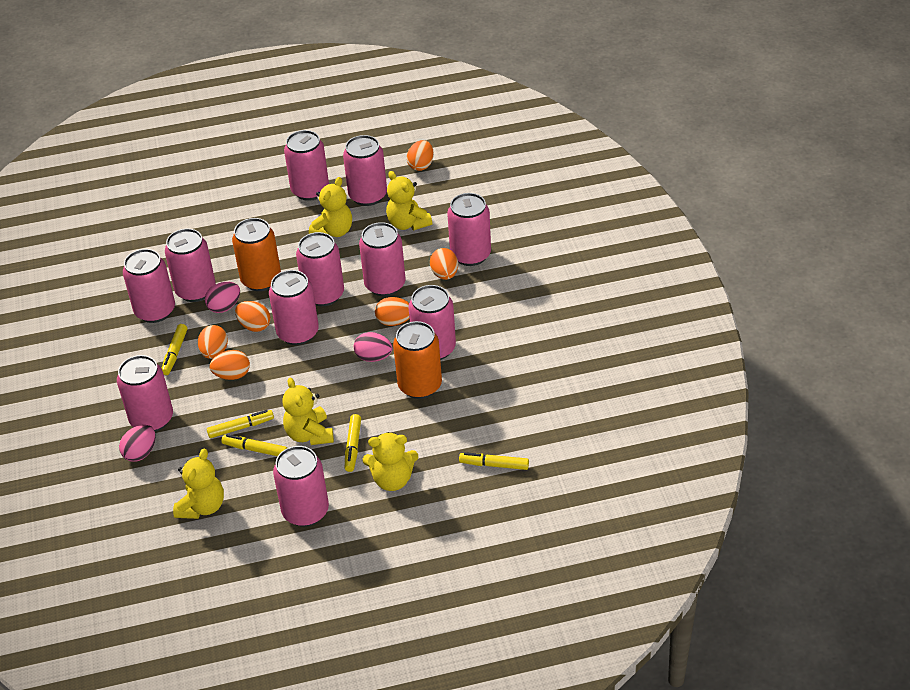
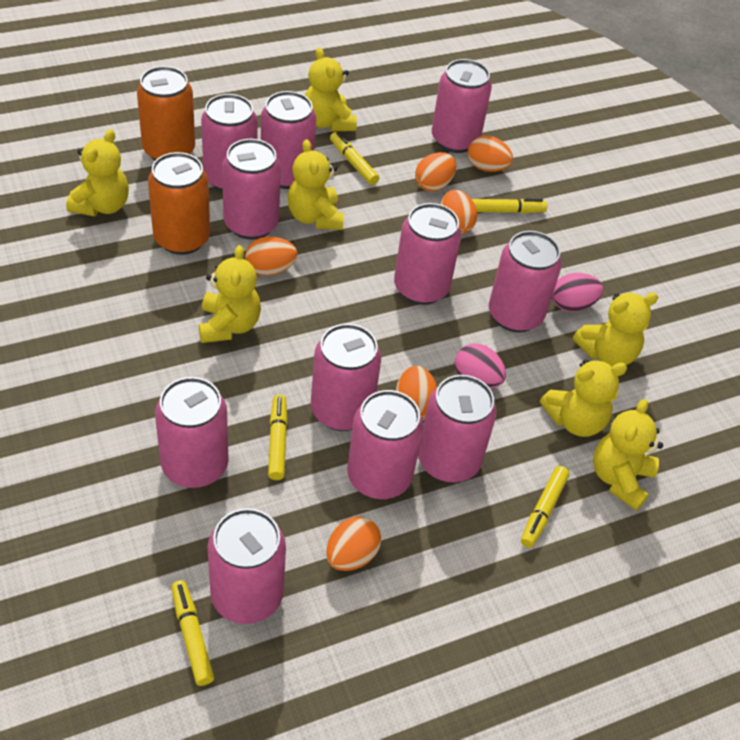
pink egg: 3 -> 2
yellow teddy bear: 5 -> 7

